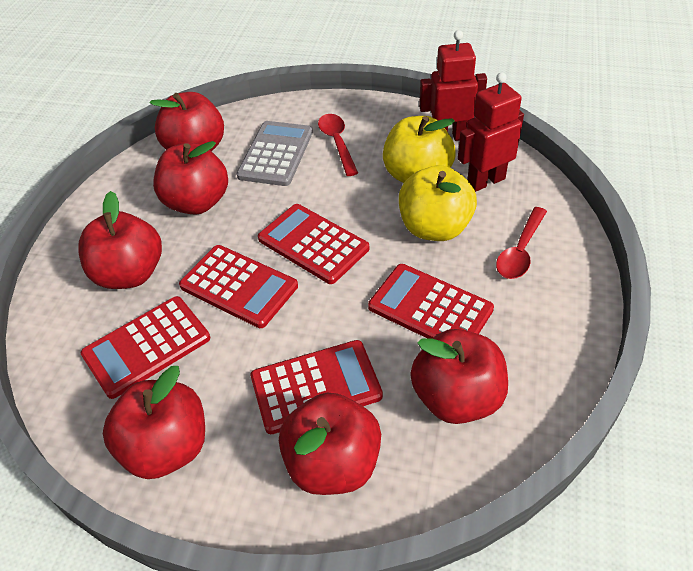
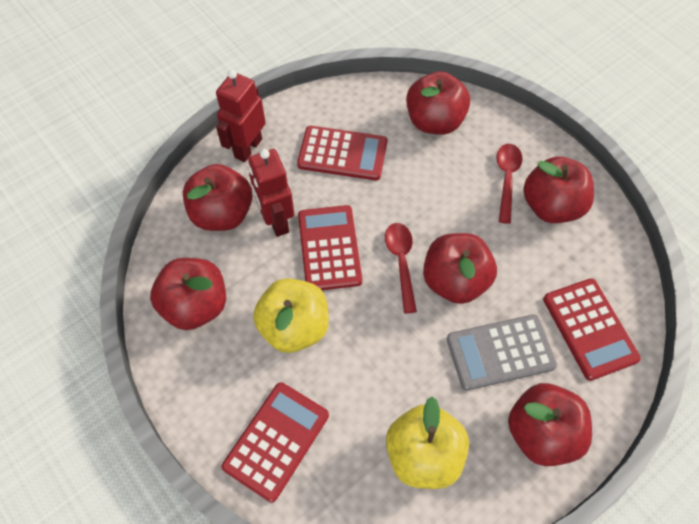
red calculator: 5 -> 4

